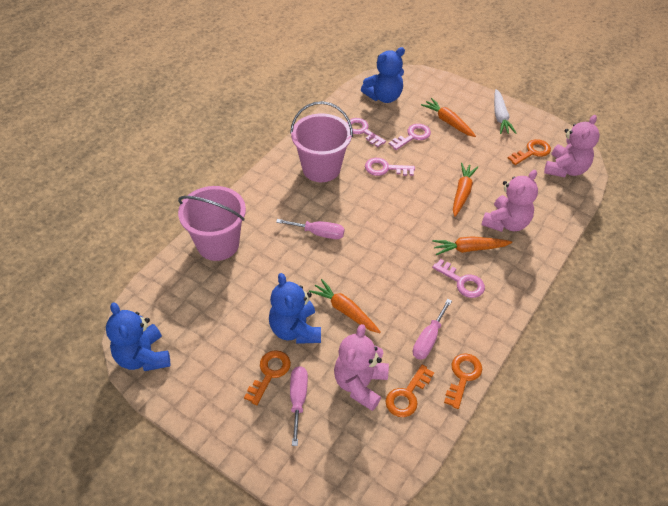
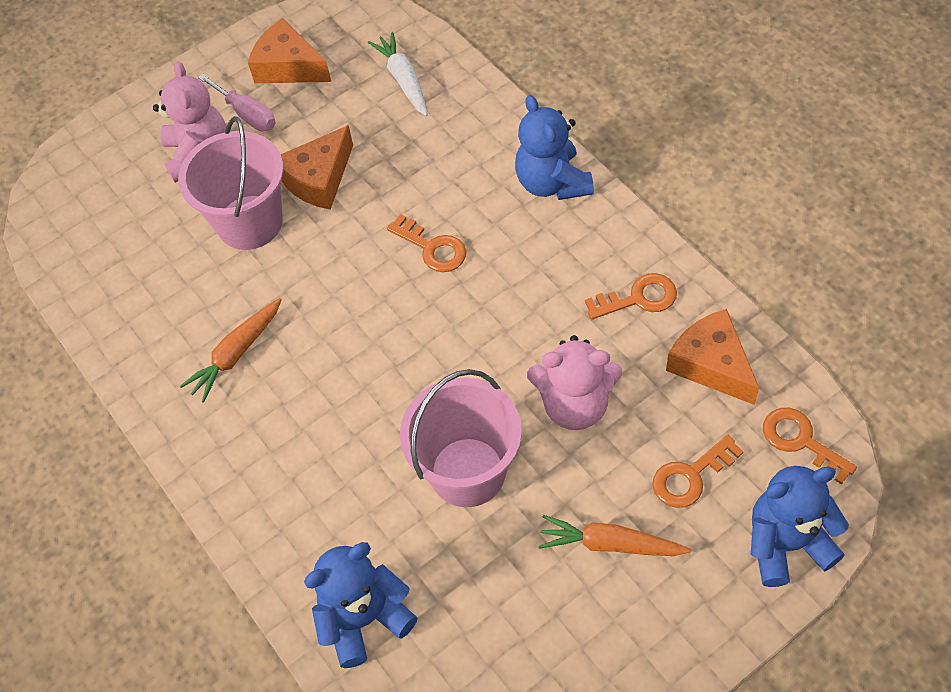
orange carrot: 4 -> 2
orange cheese: 0 -> 3
pink key: 4 -> 0
pink screwdriver: 3 -> 1
pink teddy bear: 3 -> 2

